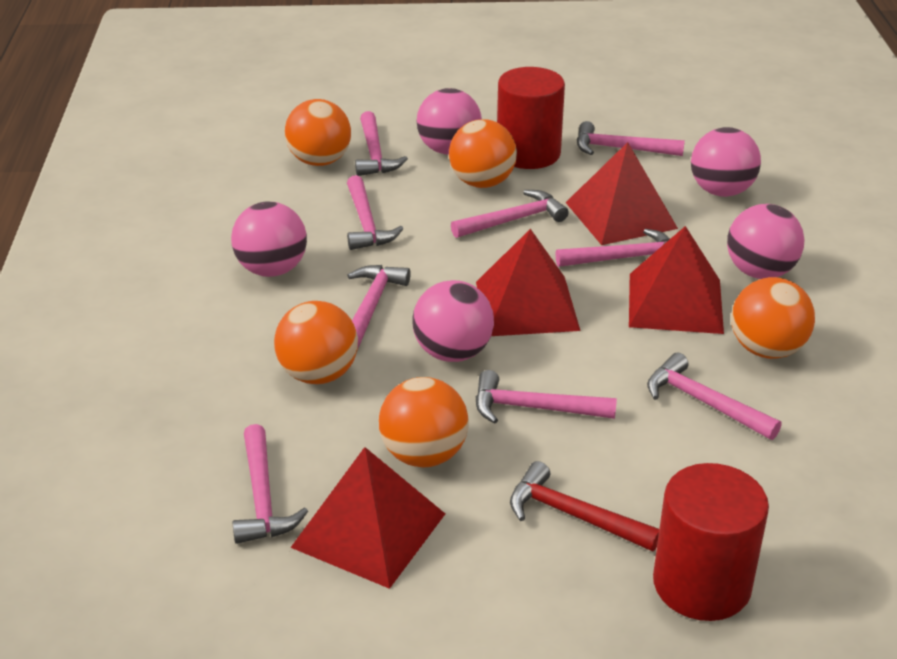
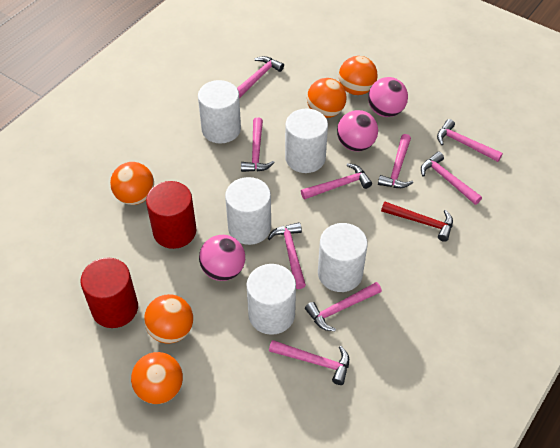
pink ball: 5 -> 3
red pyramid: 4 -> 0
white cylinder: 0 -> 5

